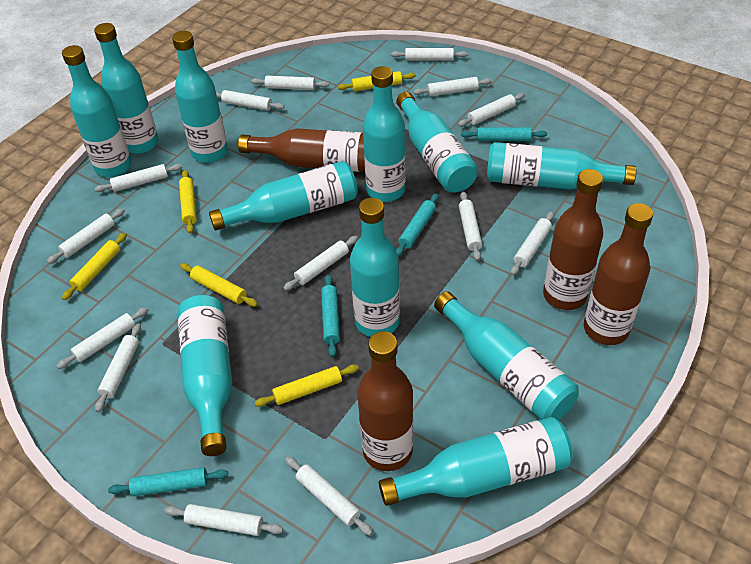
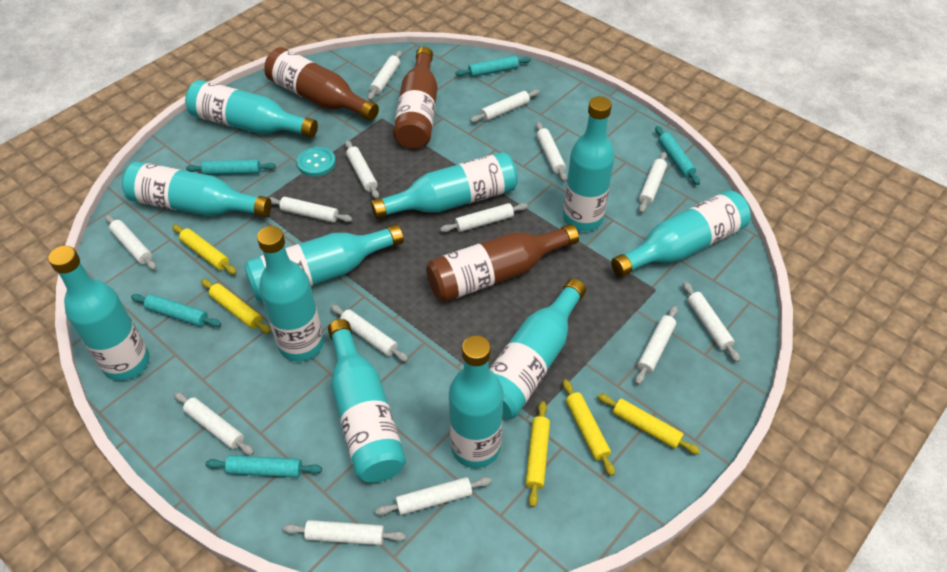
brown bottle: 4 -> 3
turquoise button: 0 -> 1
turquoise rolling pin: 4 -> 5

